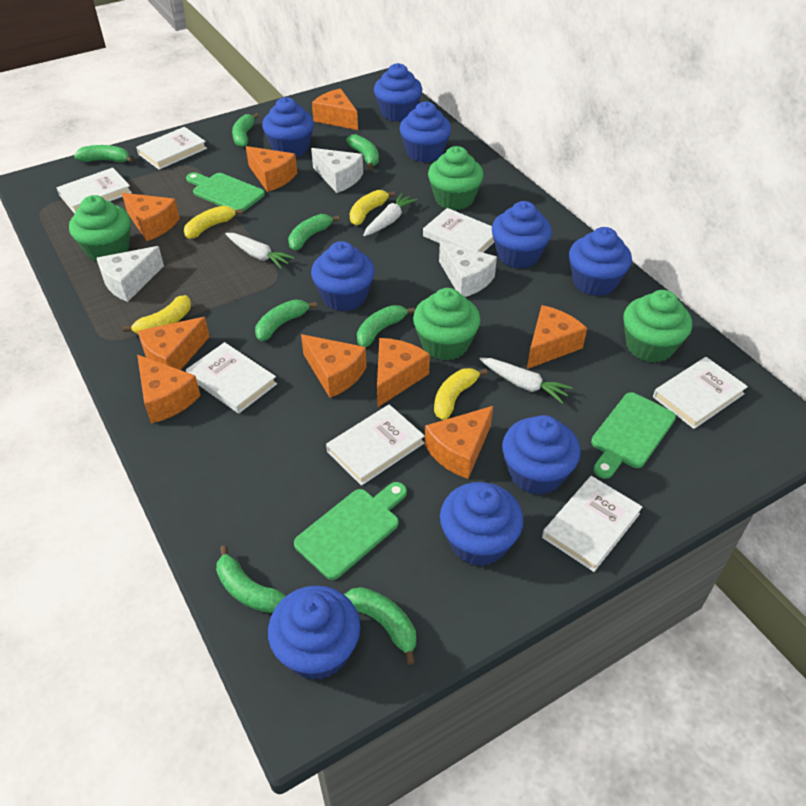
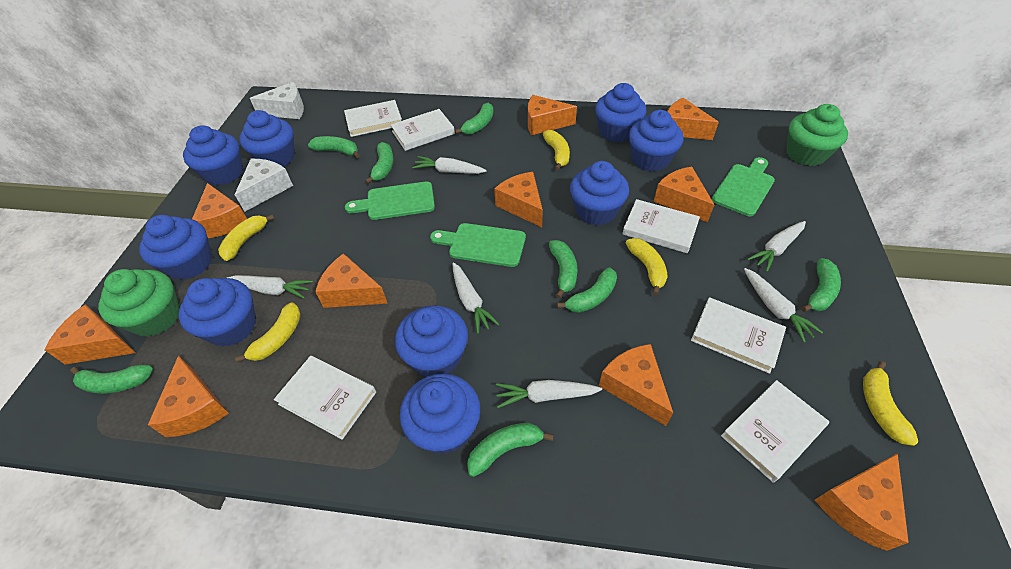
green cupcake: 4 -> 2
orange cheese: 9 -> 10
white book: 7 -> 6
white carrot: 3 -> 6
white cheese: 3 -> 2
yellow banana: 4 -> 5

